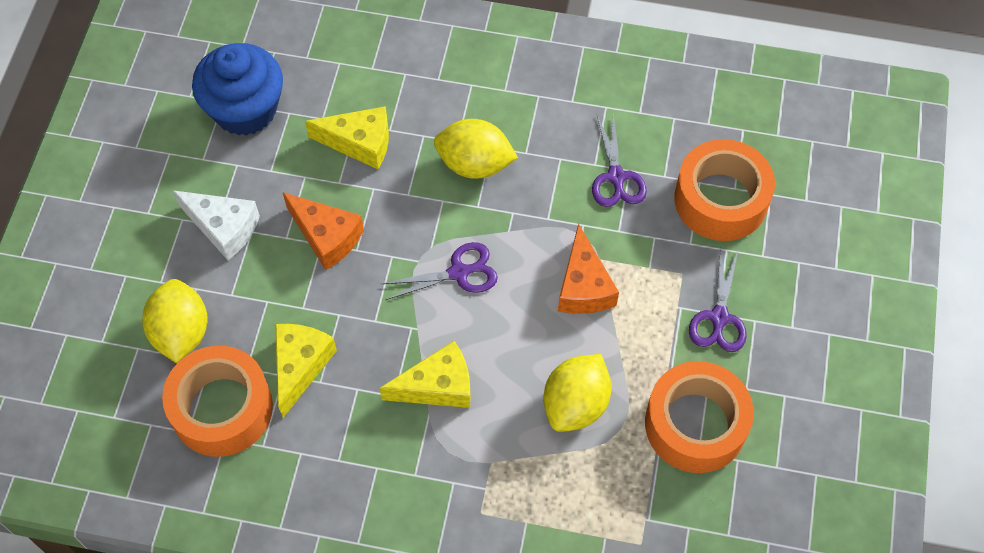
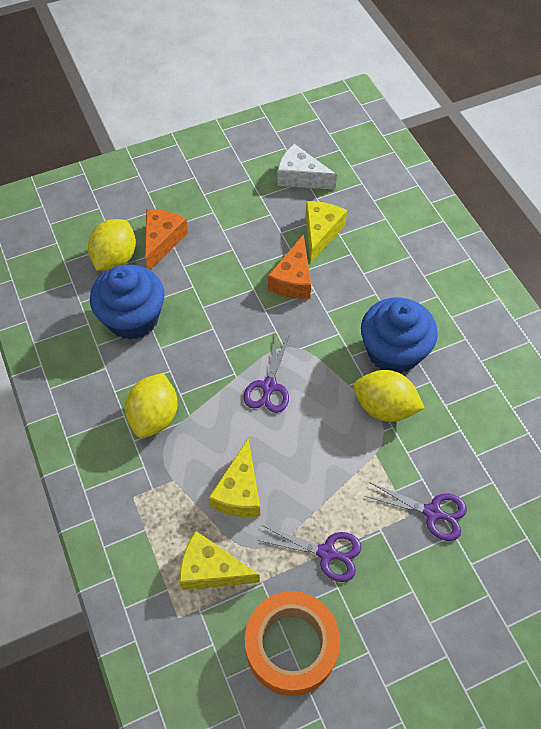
blue cupcake: 1 -> 2
orange tape: 3 -> 1

